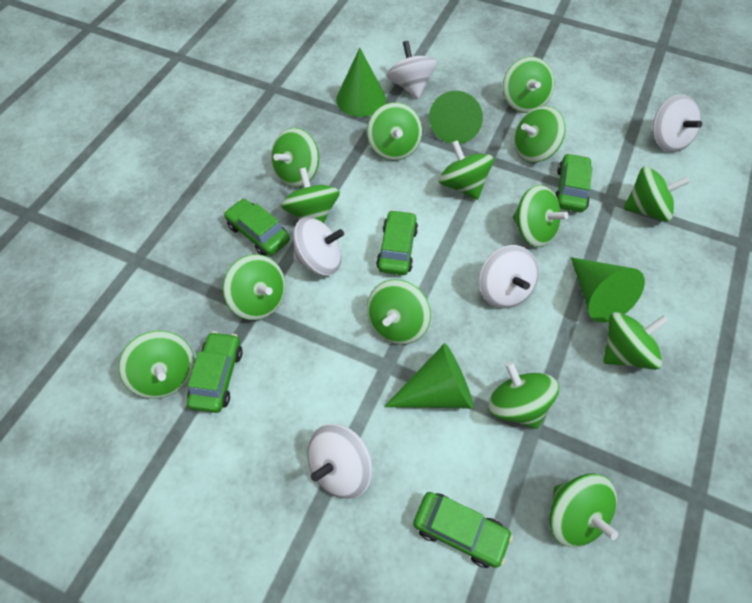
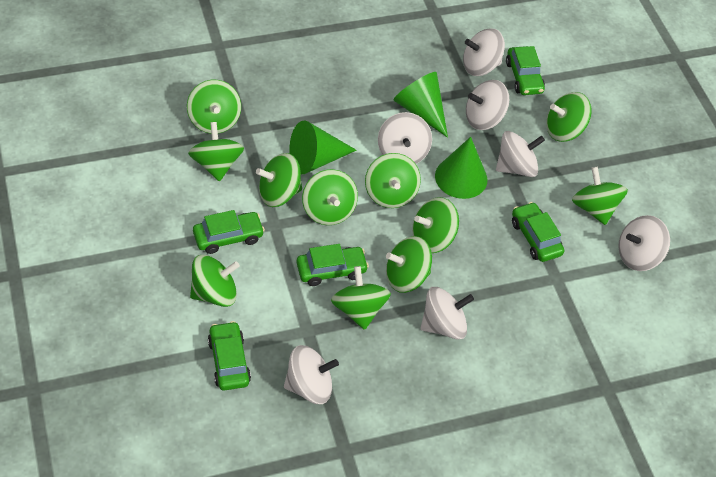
green cone: 4 -> 3
green spinning top: 14 -> 11
white spinning top: 5 -> 7

